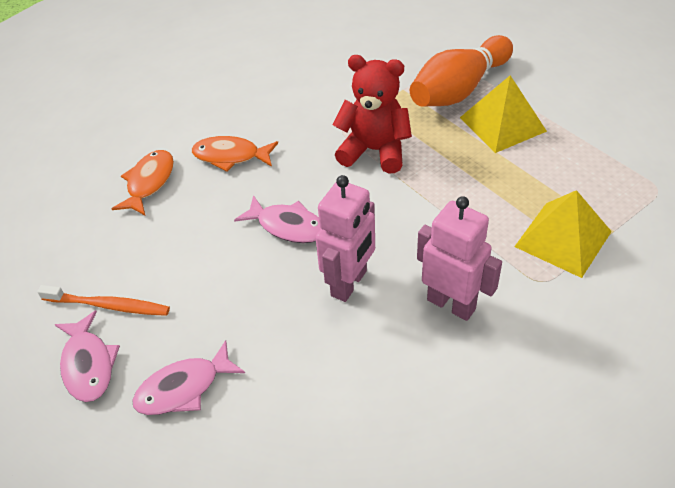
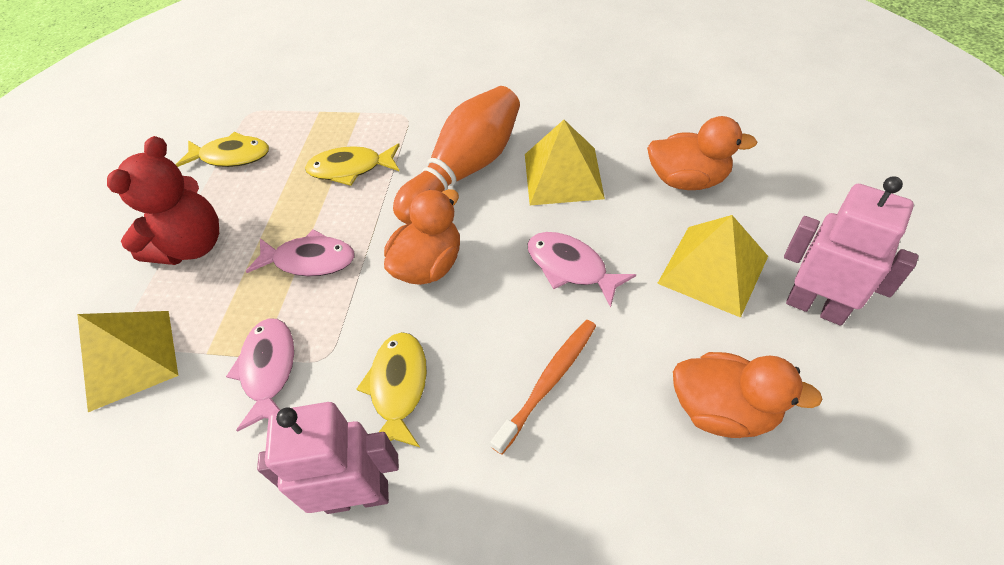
orange duck: 0 -> 3
orange fish: 2 -> 0
yellow fish: 0 -> 3
yellow pyramid: 2 -> 3

